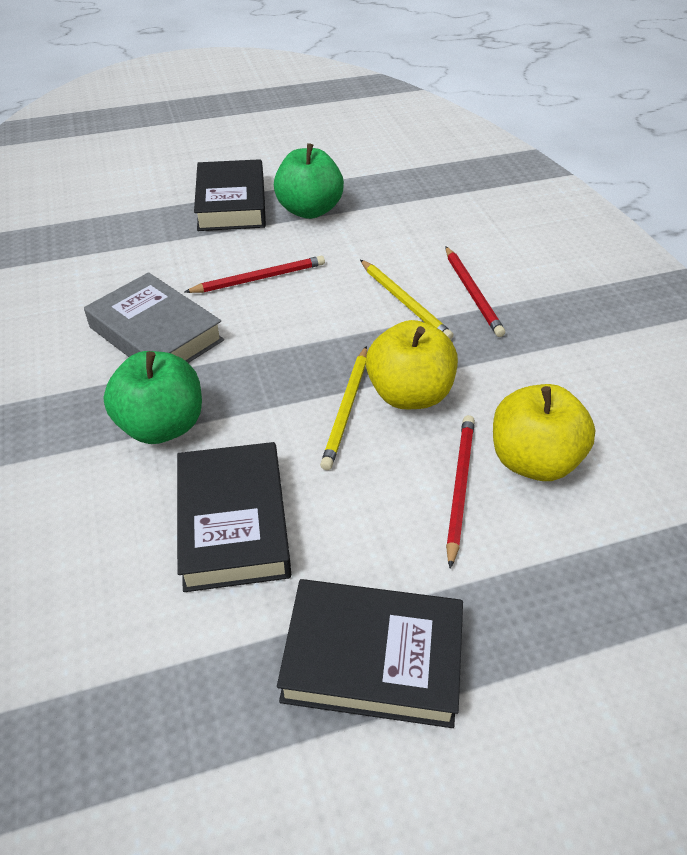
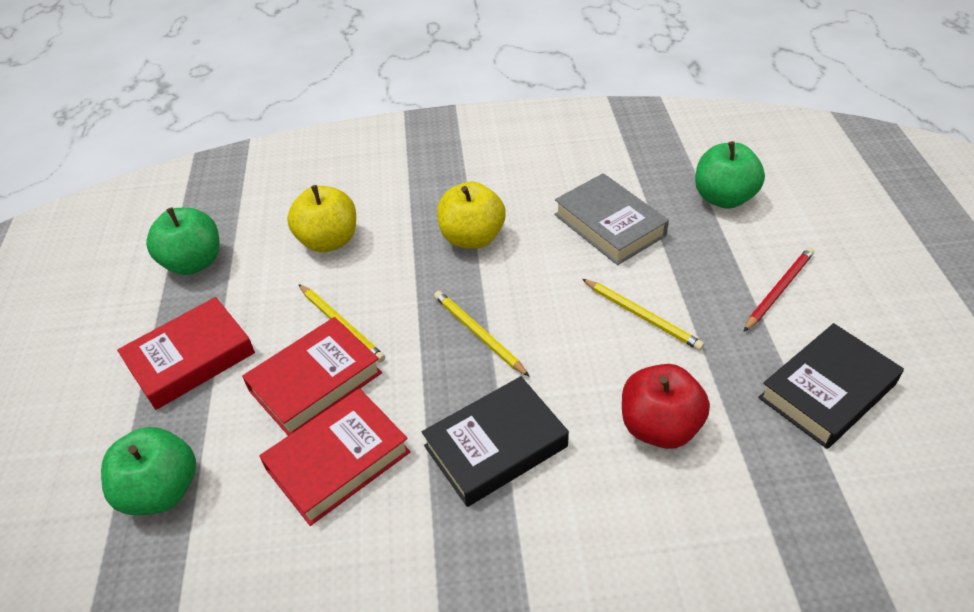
black book: 3 -> 2
green apple: 2 -> 3
red apple: 0 -> 1
red book: 0 -> 3
red pencil: 3 -> 1
yellow pencil: 2 -> 3

